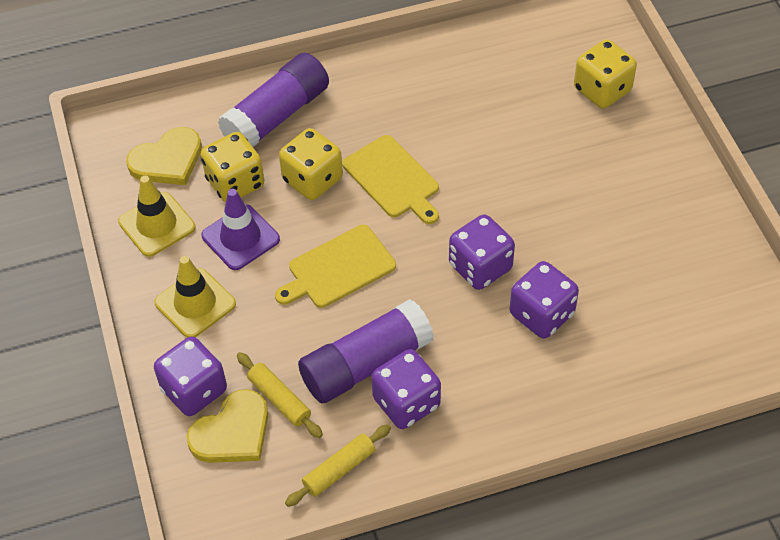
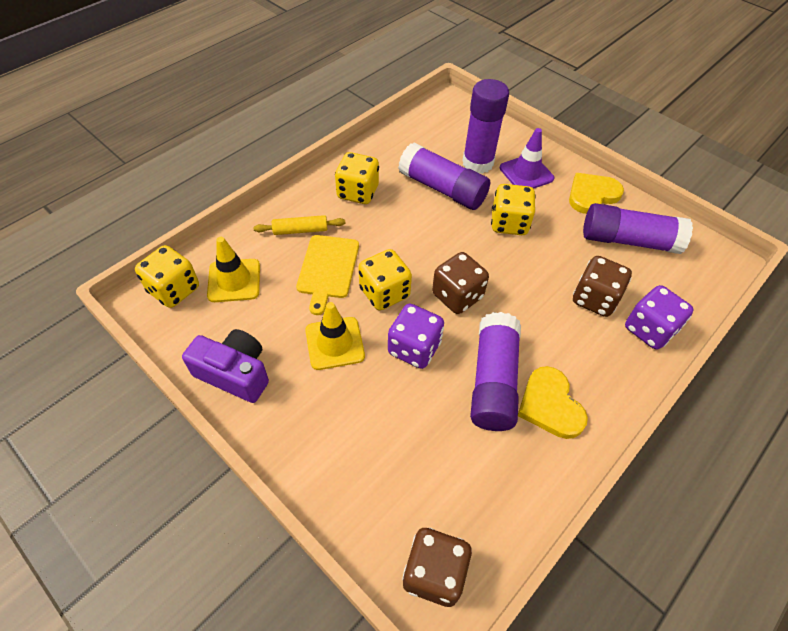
brown dice: 0 -> 3
purple camera: 0 -> 1
purple dice: 4 -> 2
purple glue stick: 2 -> 4
yellow cutting board: 2 -> 1
yellow dice: 3 -> 4
yellow rolling pin: 2 -> 1

